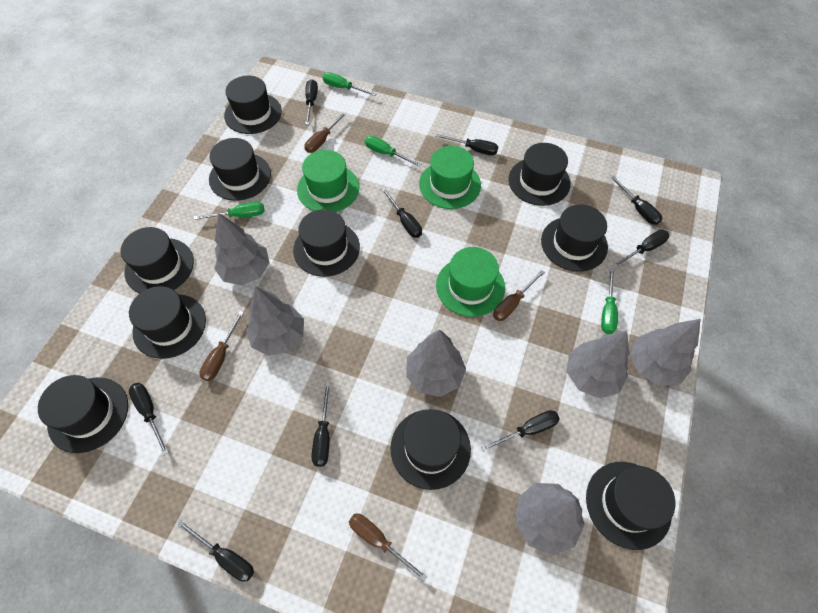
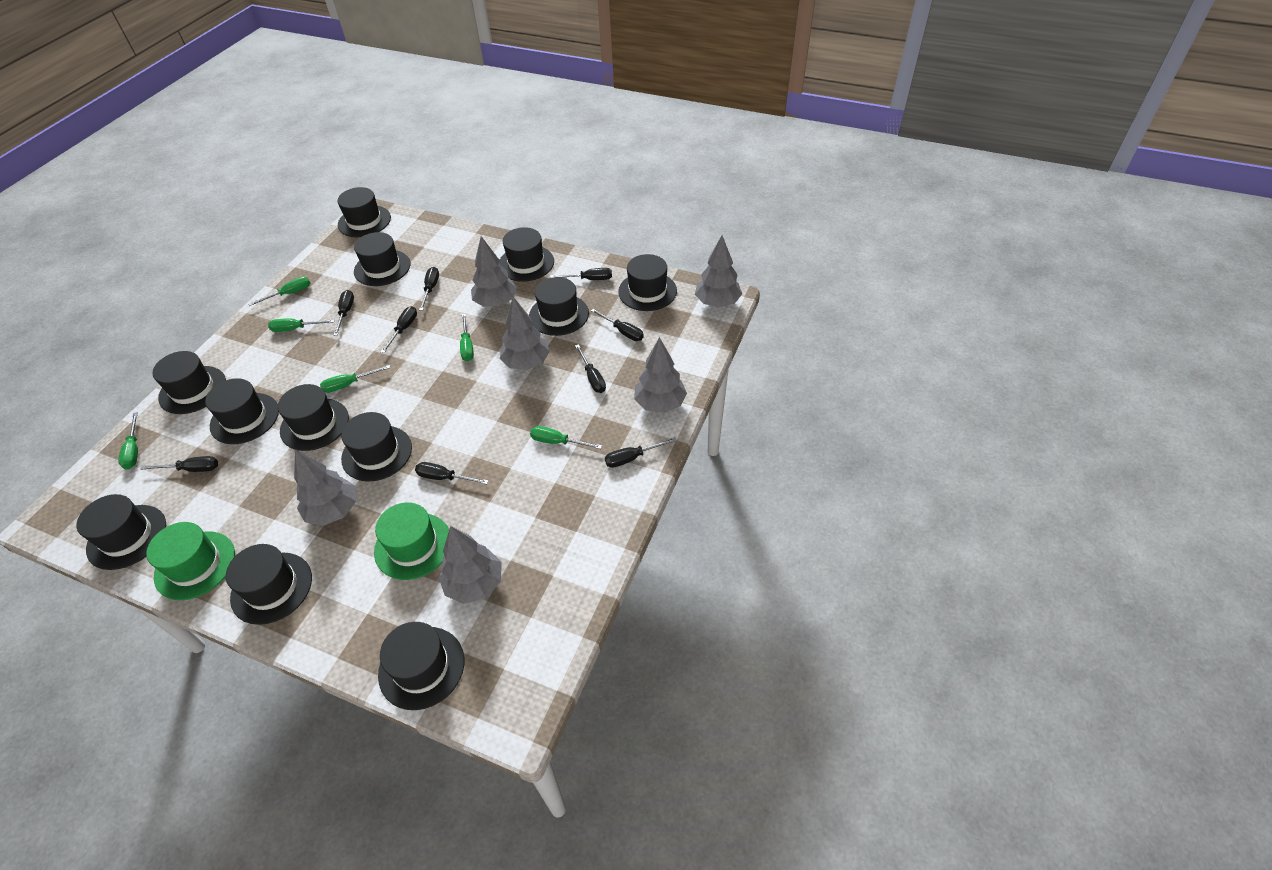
black hat: 10 -> 12
brown screwdriver: 4 -> 0
green hat: 3 -> 2
green screwdriver: 4 -> 6

